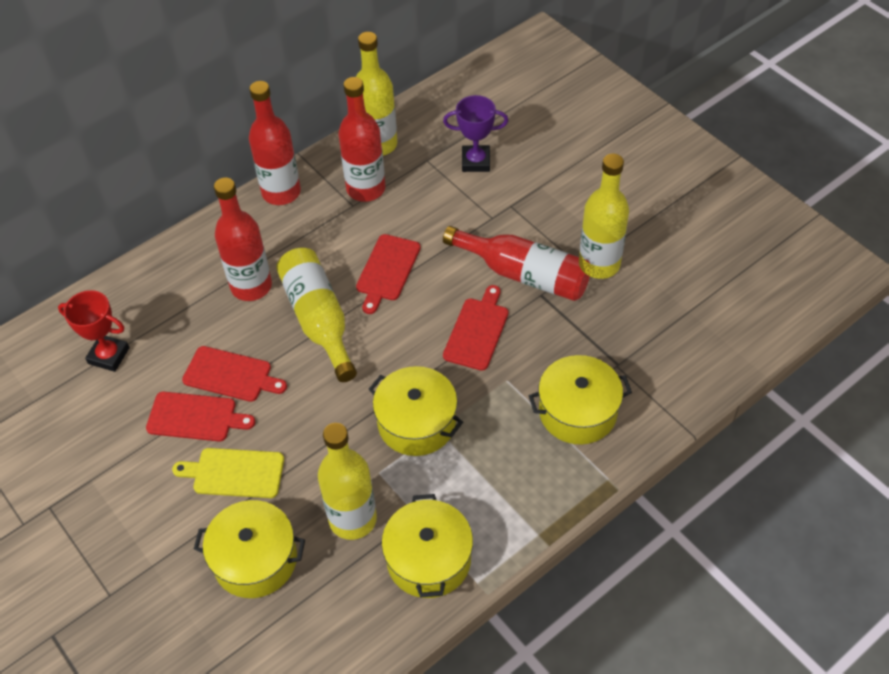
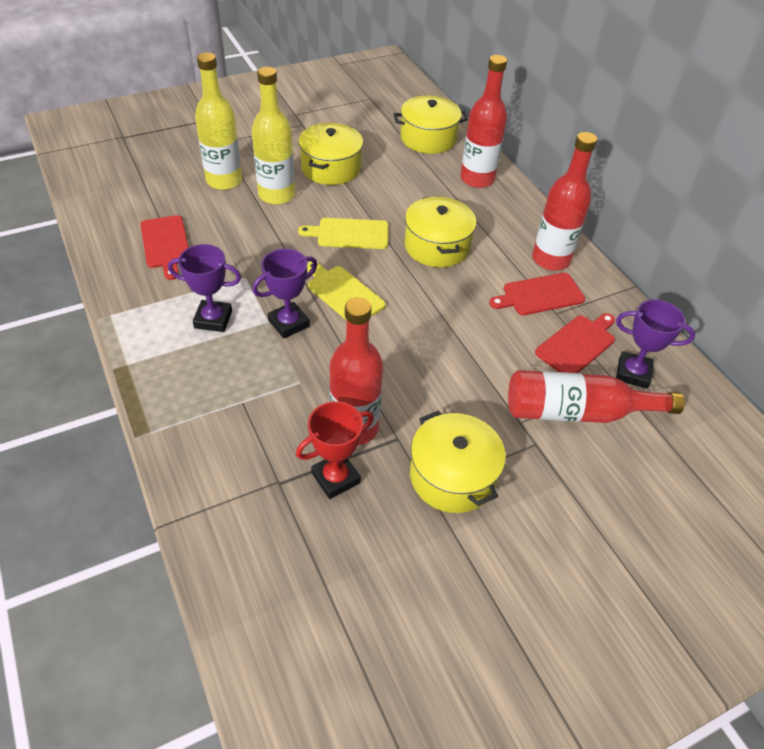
purple trophy: 1 -> 3
red cutting board: 4 -> 3
yellow bottle: 4 -> 2
yellow cutting board: 1 -> 2

